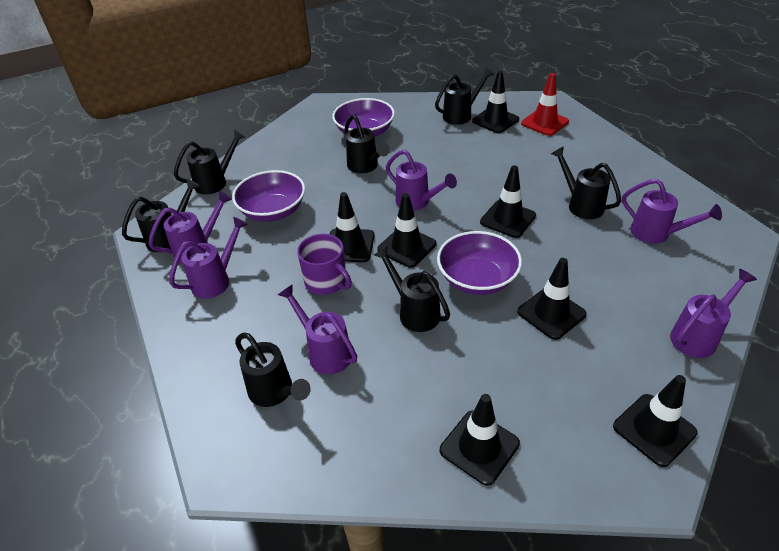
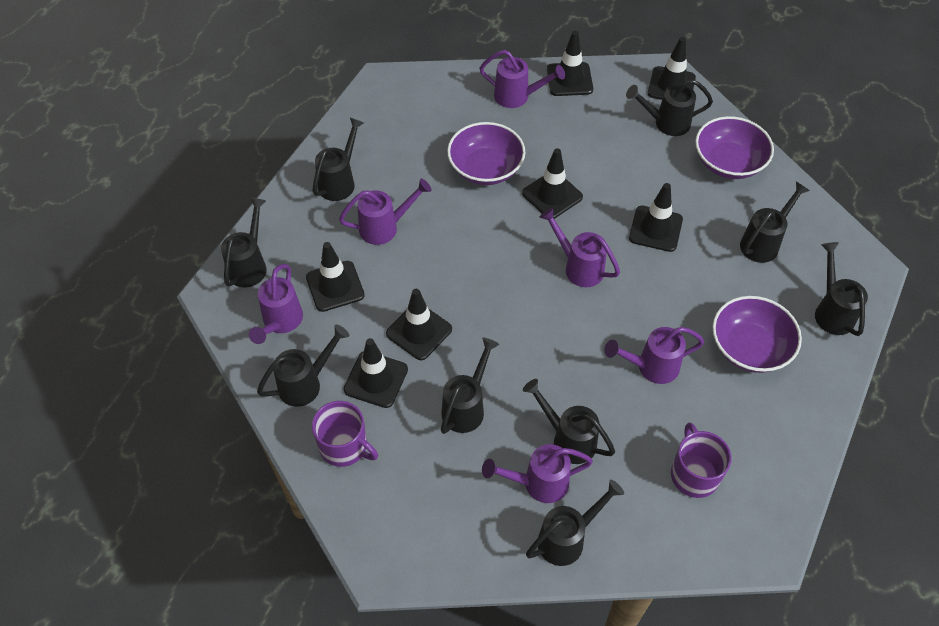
black watering can: 7 -> 9
purple mug: 1 -> 2
red traffic cone: 1 -> 0

